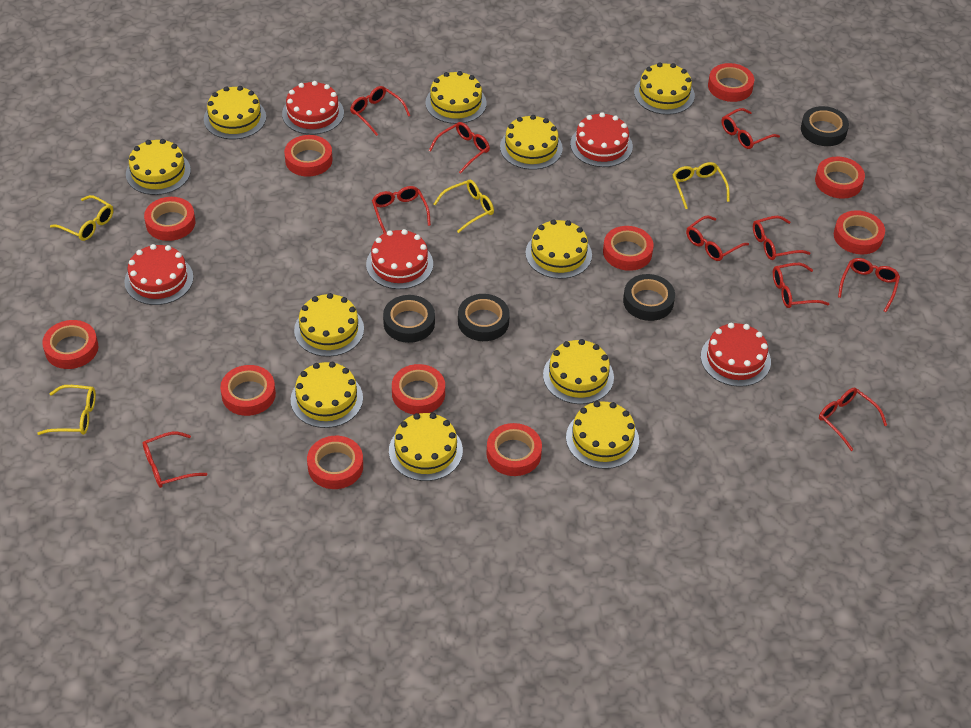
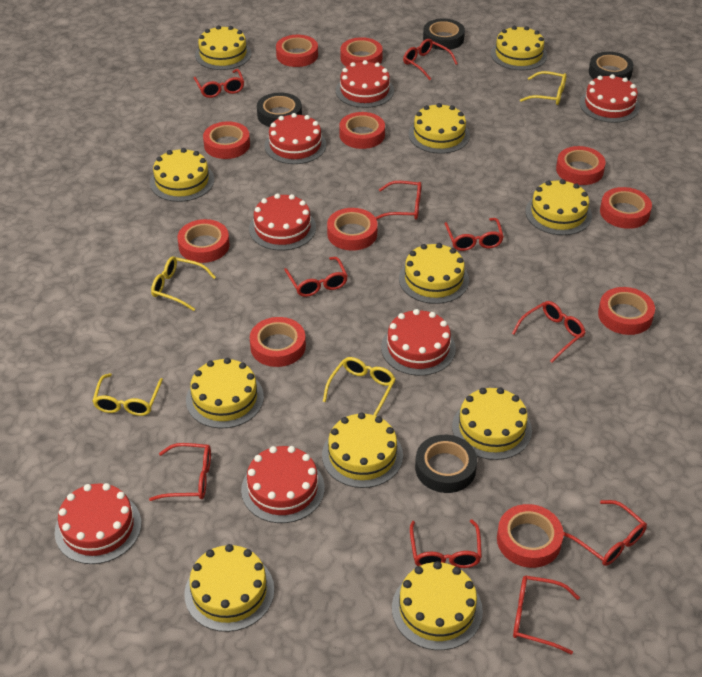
red cake: 5 -> 7

